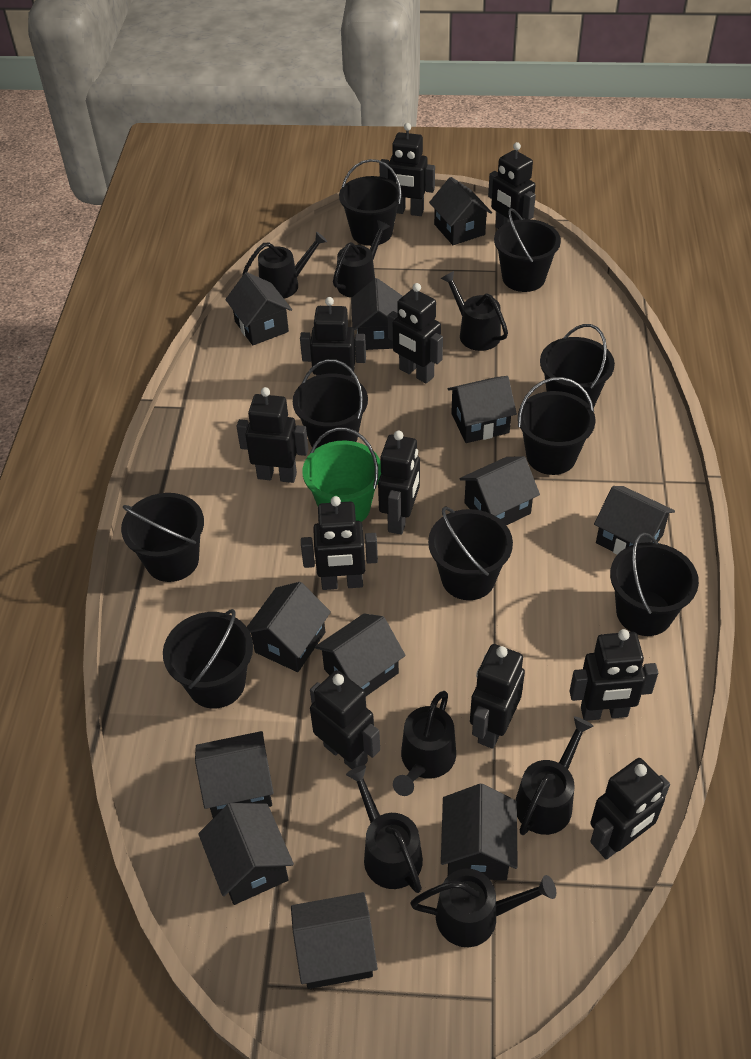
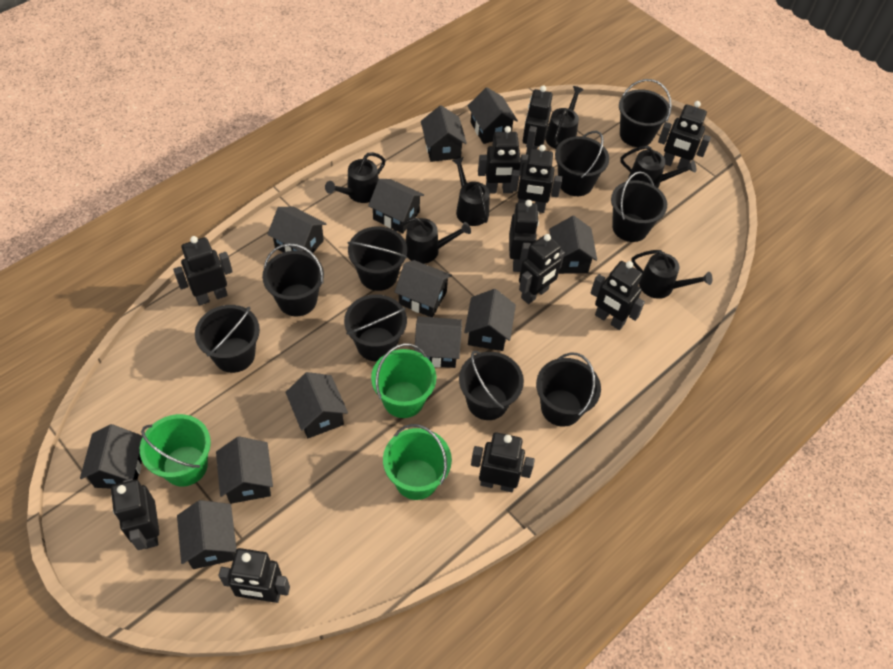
black watering can: 7 -> 6
green bucket: 1 -> 3

